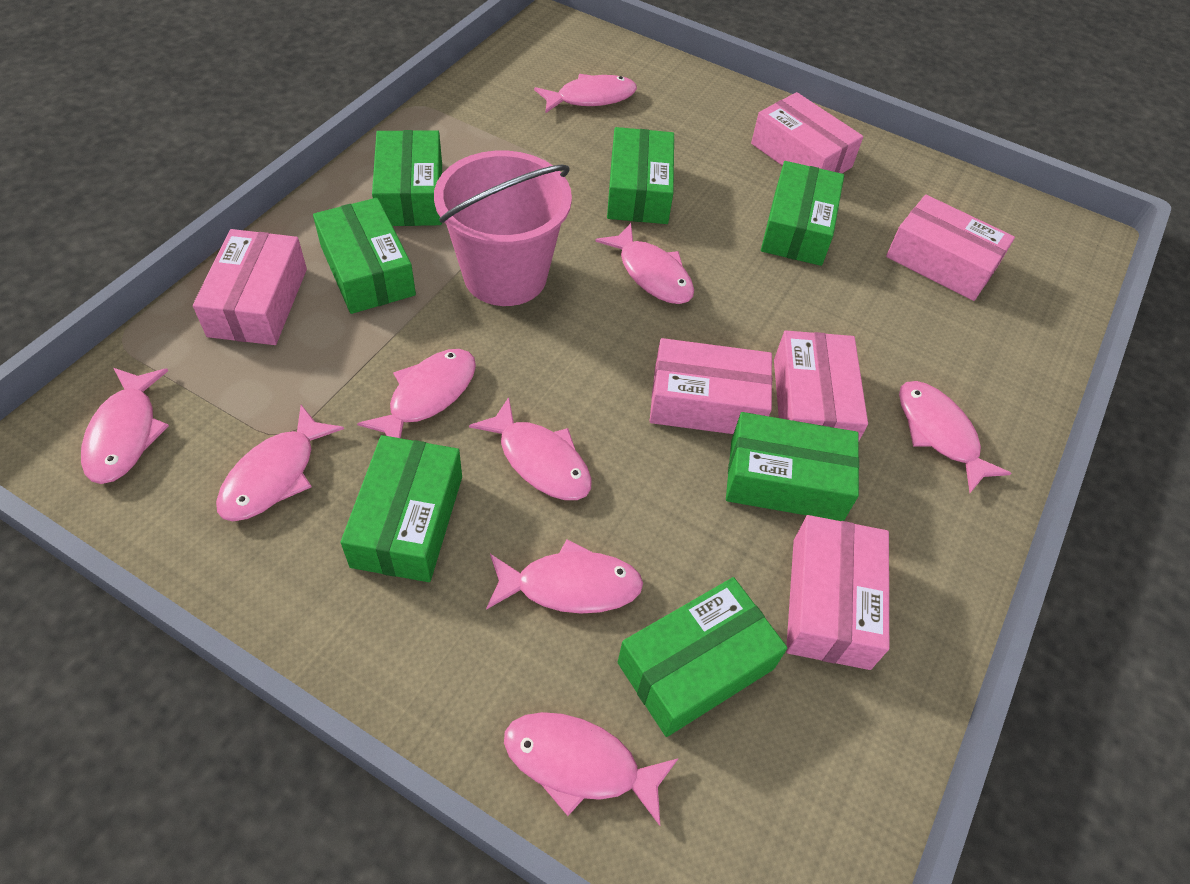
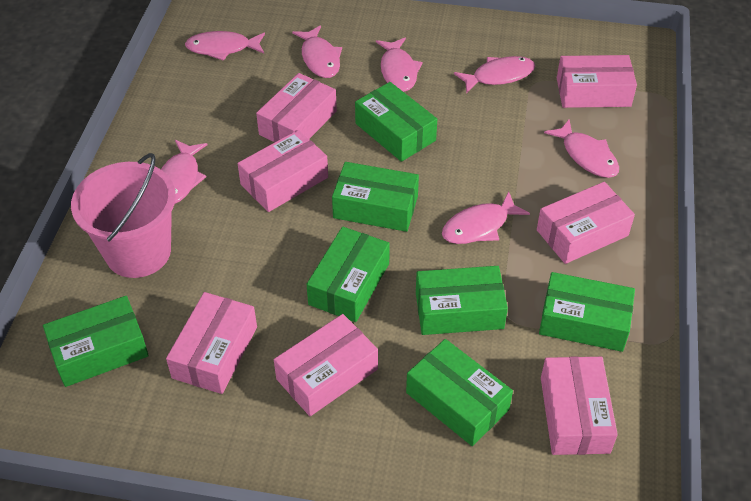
pink box: 6 -> 7
pink fish: 9 -> 7

